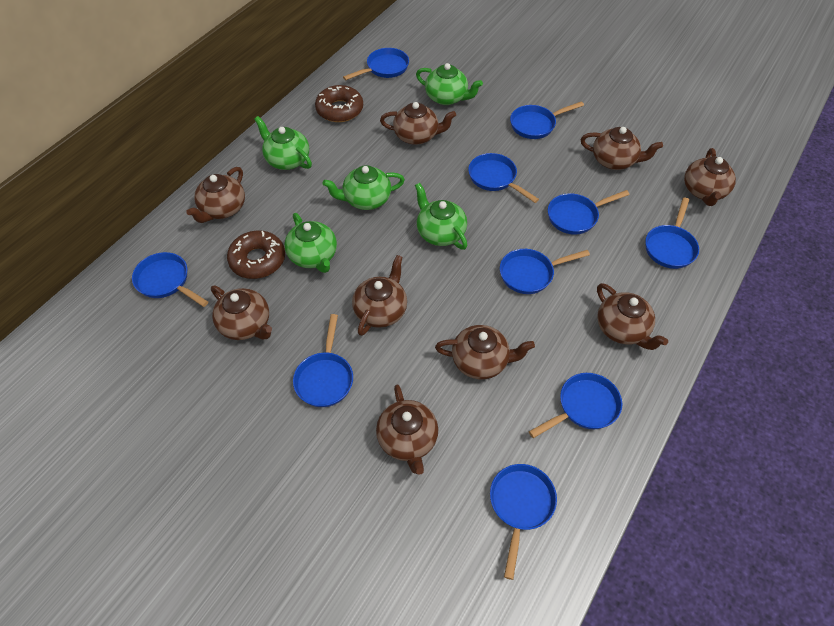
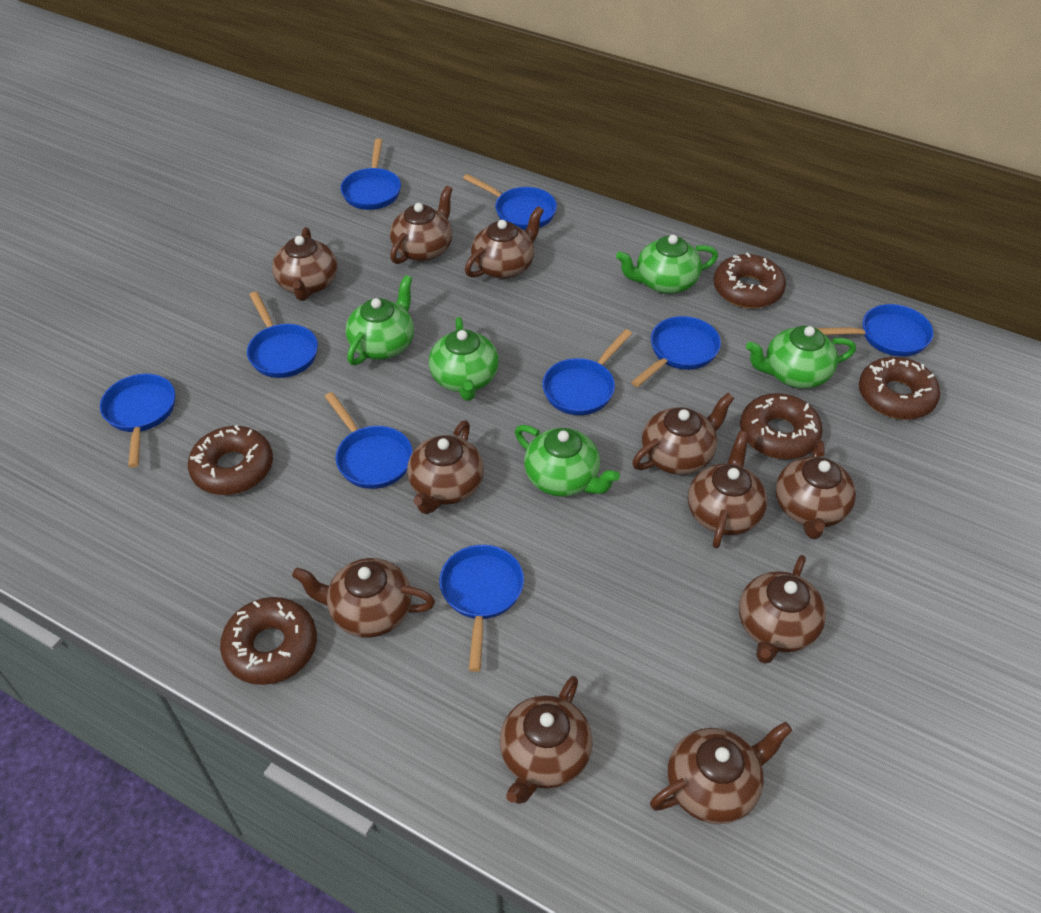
blue pan: 10 -> 9
brown donut: 2 -> 5
brown teapot: 9 -> 11

